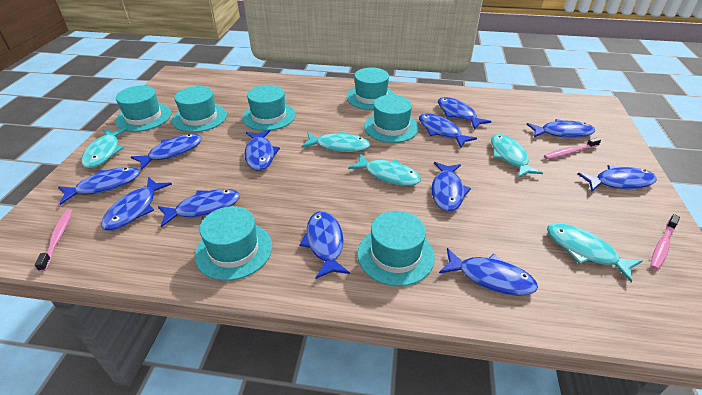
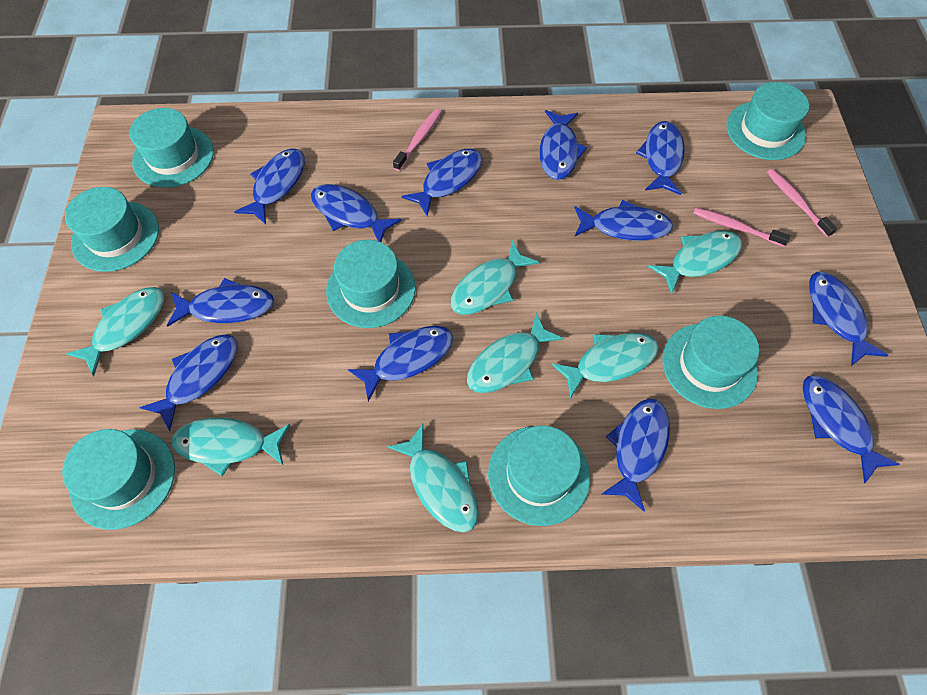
turquoise fish: 5 -> 7

